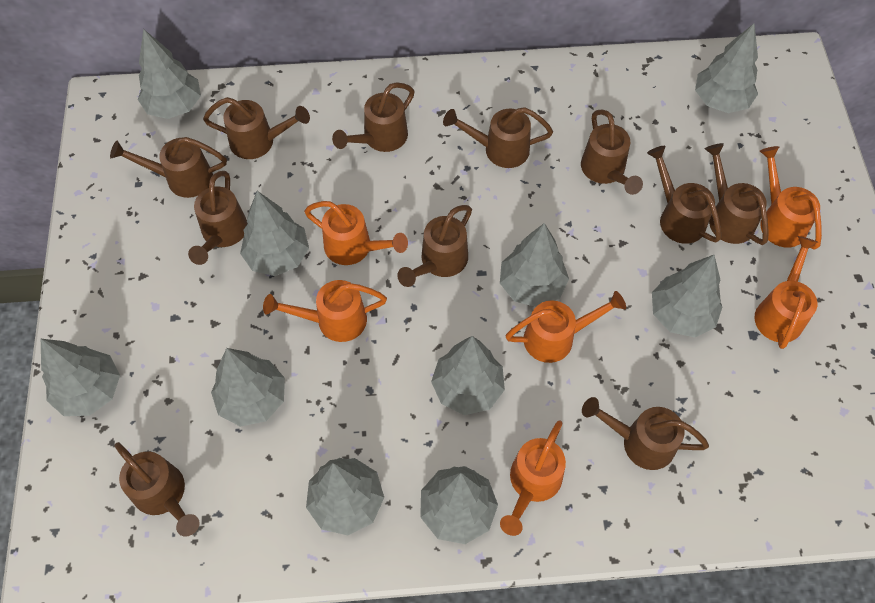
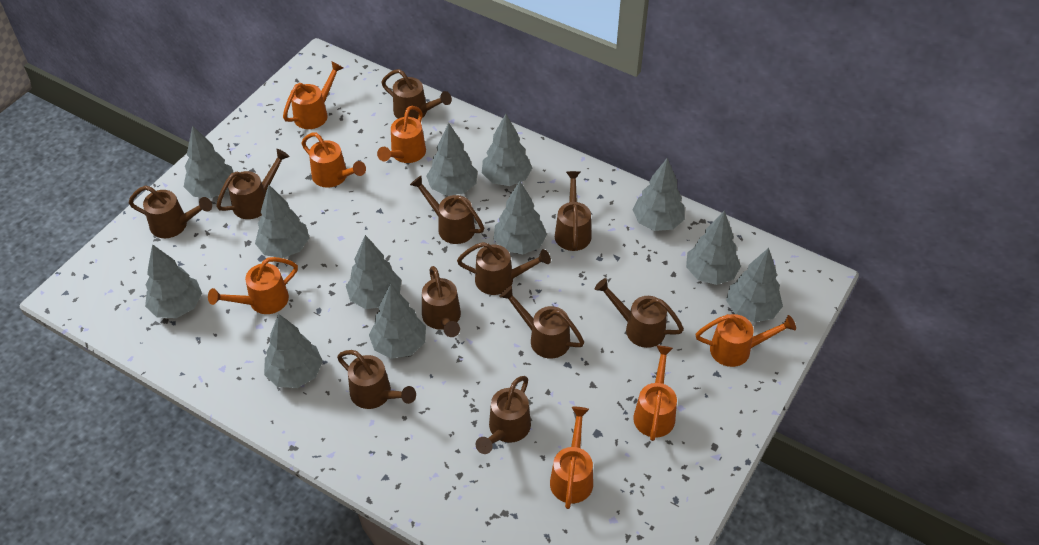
grey tree: 10 -> 12
orange watering can: 6 -> 7

